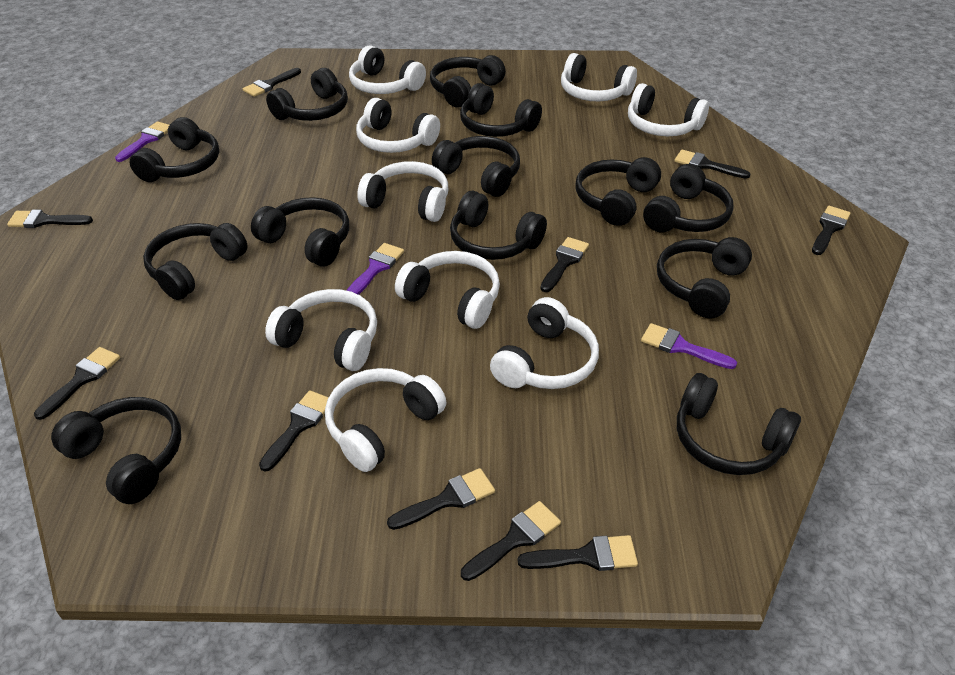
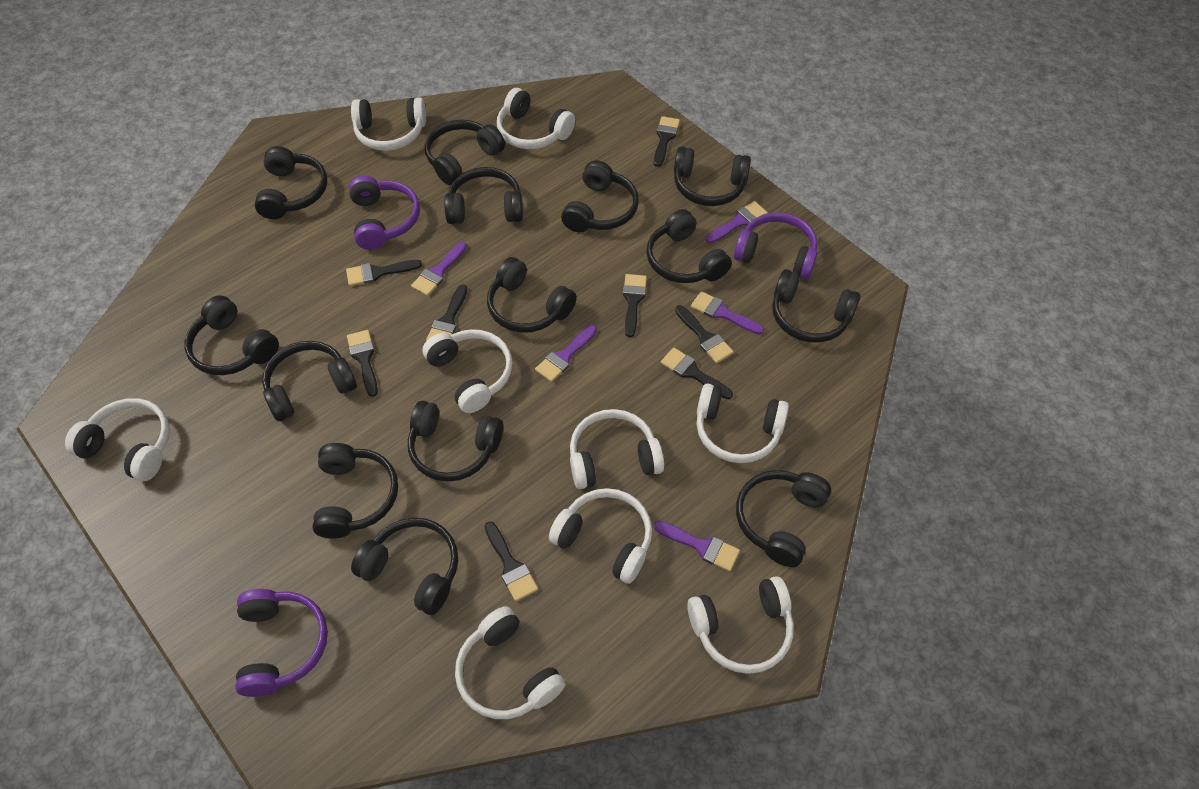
black brush: 10 -> 8
black headphones: 13 -> 14
purple brush: 3 -> 5
purple headphones: 0 -> 3

